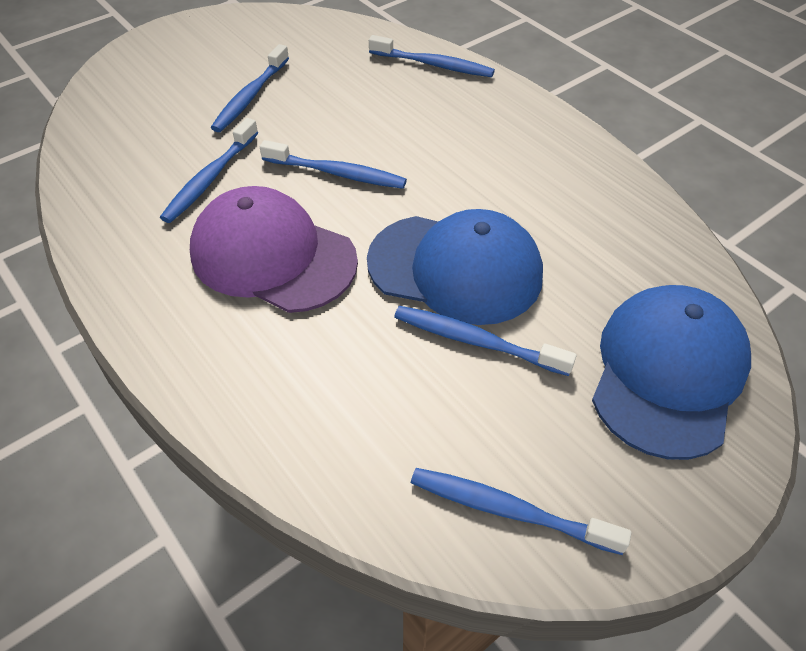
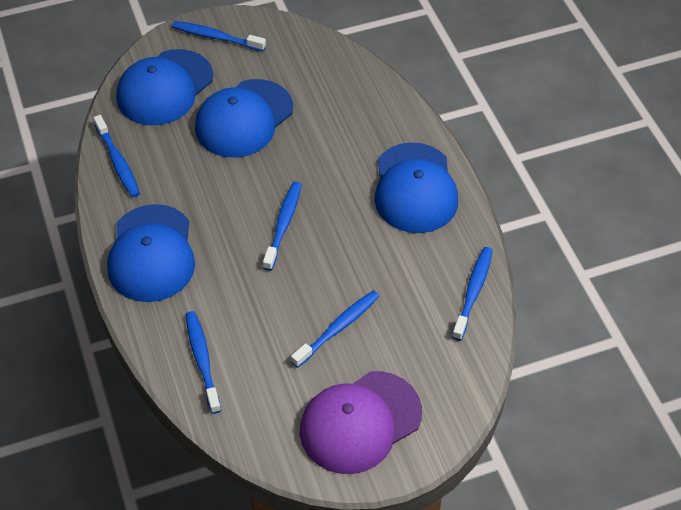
blue cap: 2 -> 4

